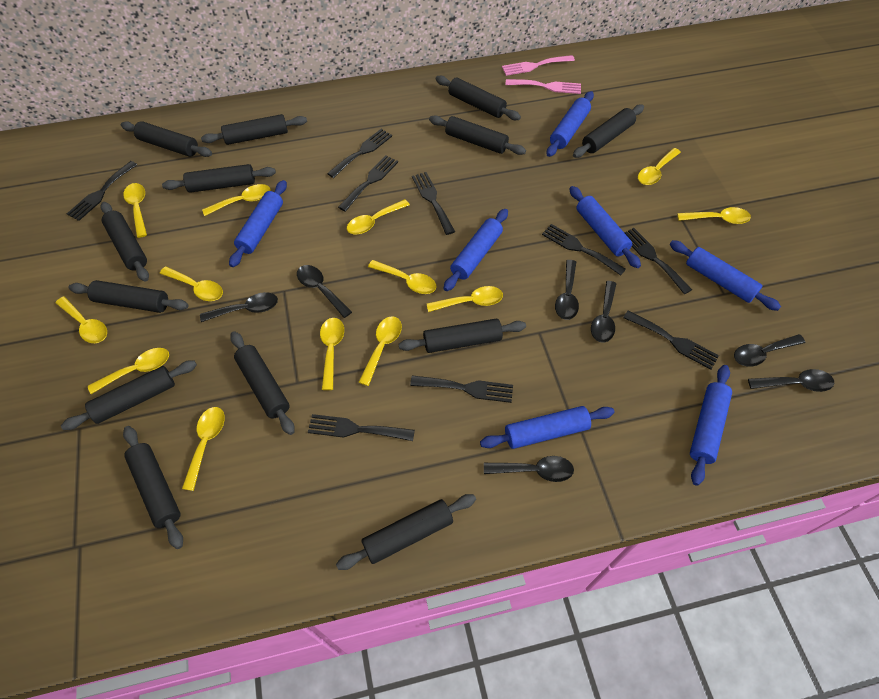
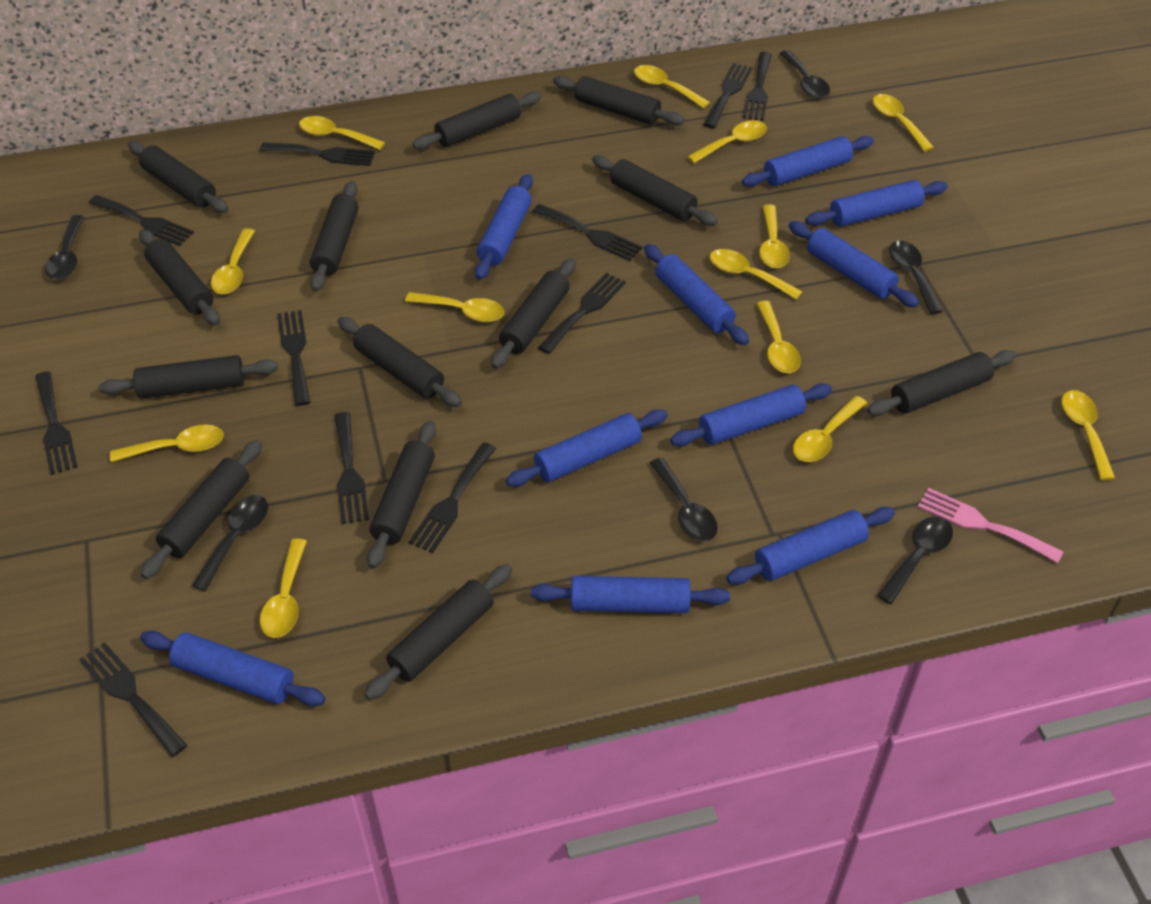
black fork: 9 -> 11
black spoon: 7 -> 6
blue rolling pin: 7 -> 10
pink fork: 2 -> 1

